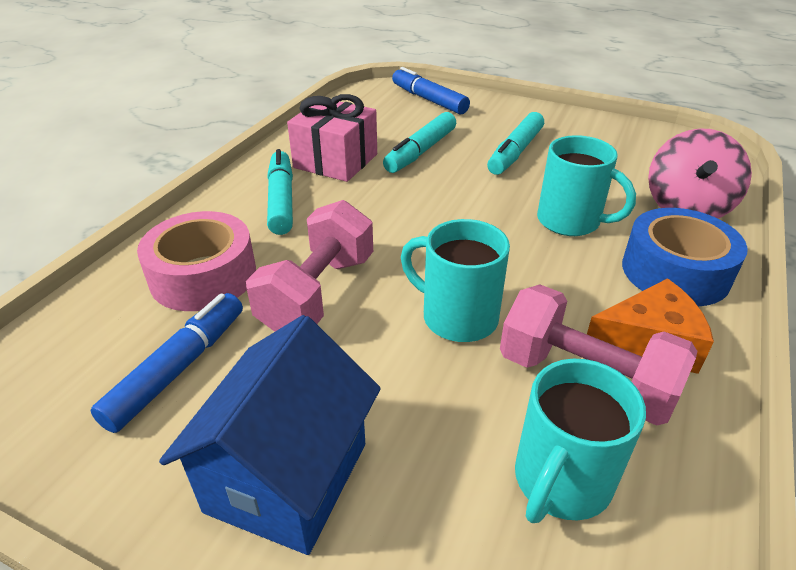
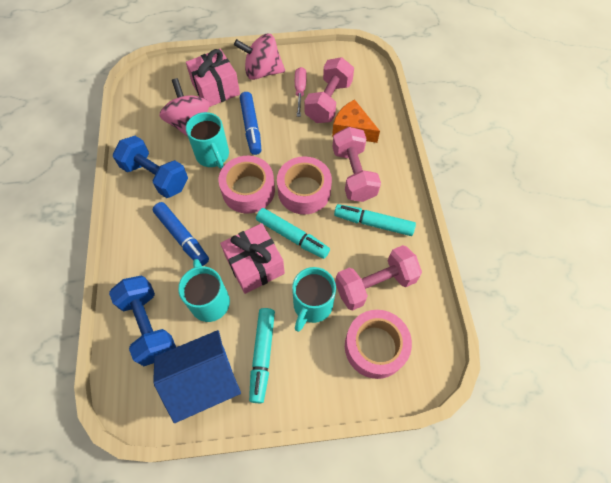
blue dumbbell: 0 -> 2
blue tape: 1 -> 0
pink dumbbell: 2 -> 3
pink gift: 1 -> 2
pink screwdriver: 0 -> 1
pink spinning top: 1 -> 2
pink tape: 1 -> 3

